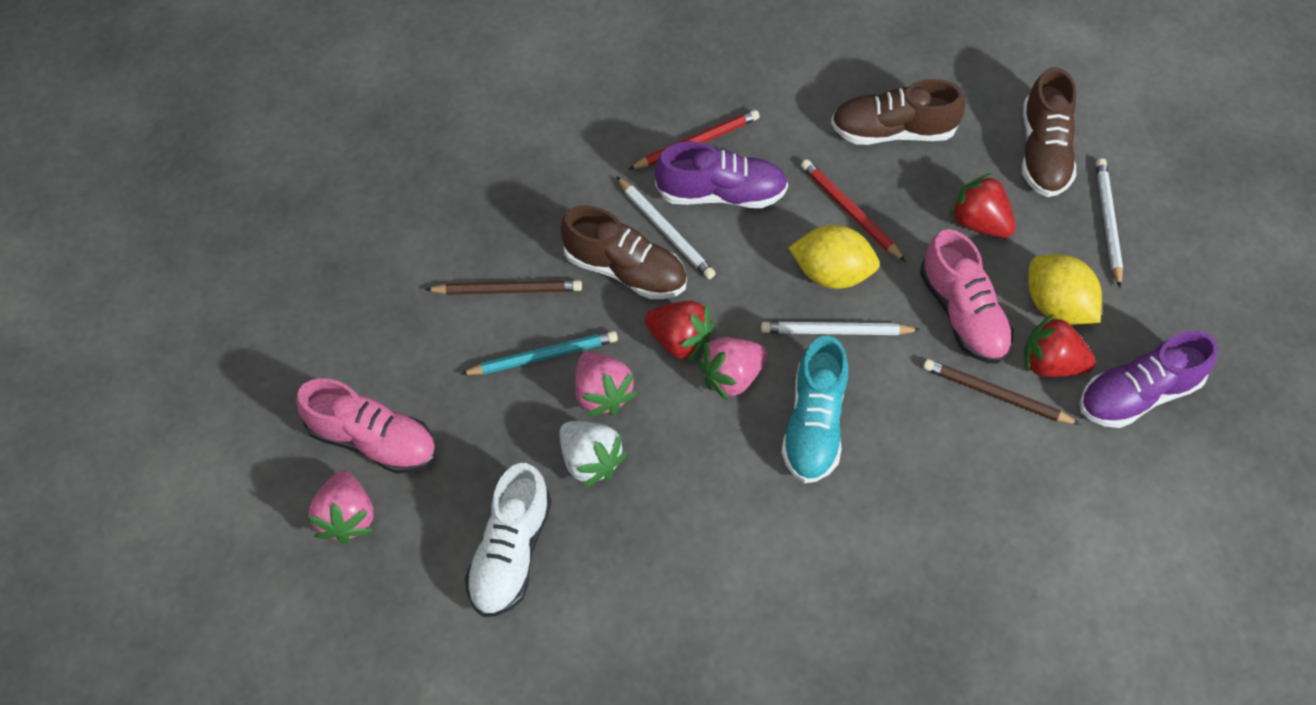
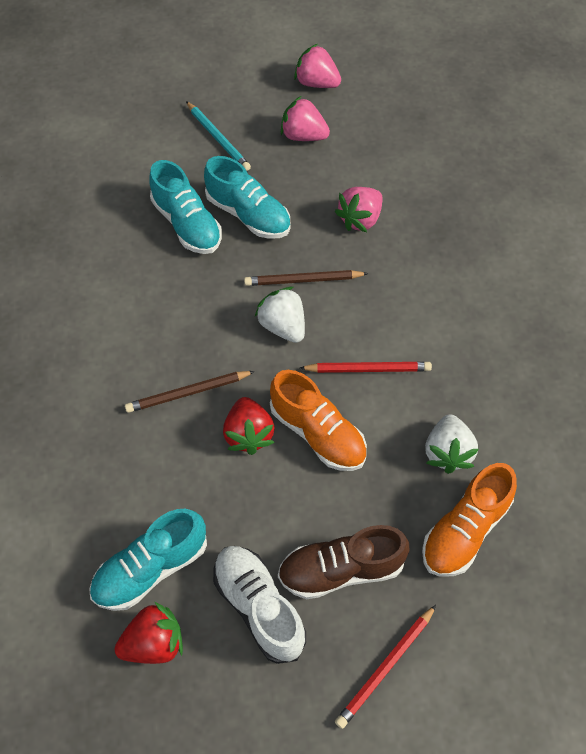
brown shoe: 3 -> 1
orange shoe: 0 -> 2
pink shoe: 2 -> 0
purple shoe: 2 -> 0
red strawberry: 3 -> 2
turquoise shoe: 1 -> 3
white pencil: 3 -> 0
white strawberry: 1 -> 2
yellow lemon: 2 -> 0

